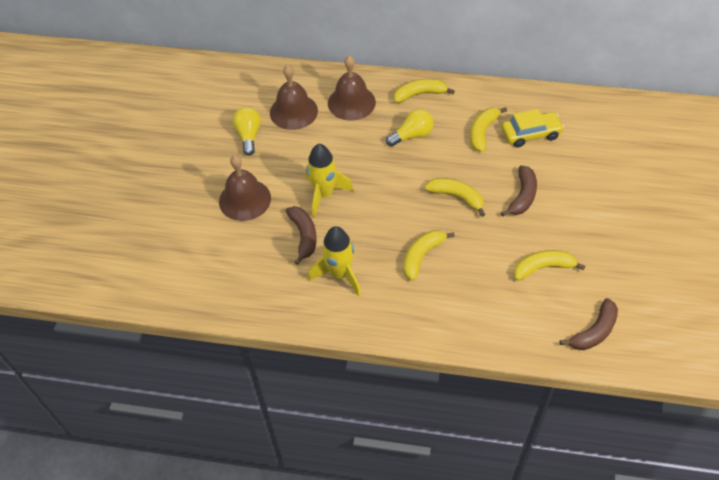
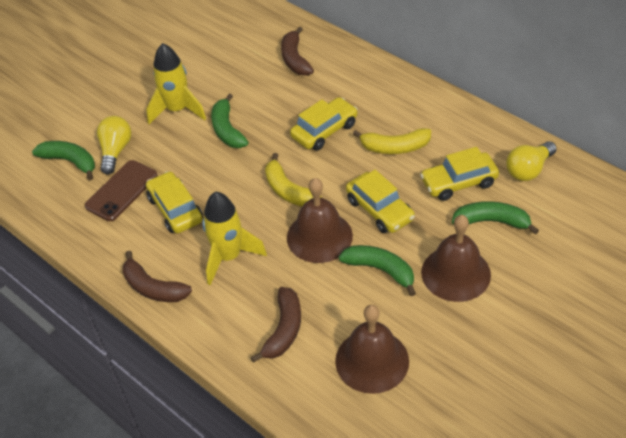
brown phone: 0 -> 1
green banana: 0 -> 4
yellow banana: 5 -> 2
yellow car: 1 -> 4

